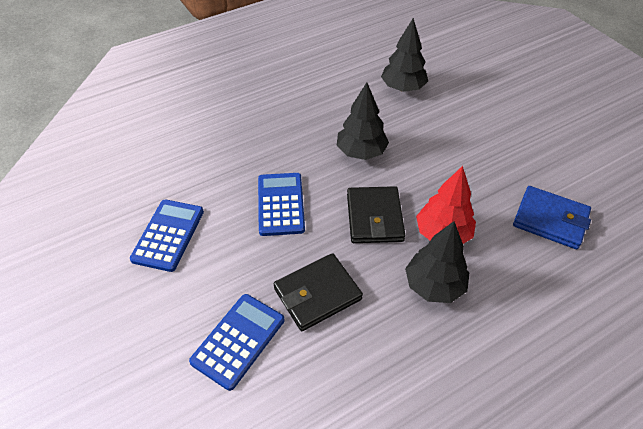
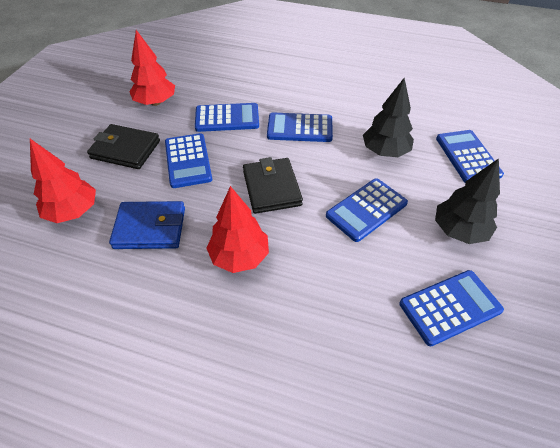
black tree: 3 -> 2
blue calculator: 3 -> 6
red tree: 1 -> 3

